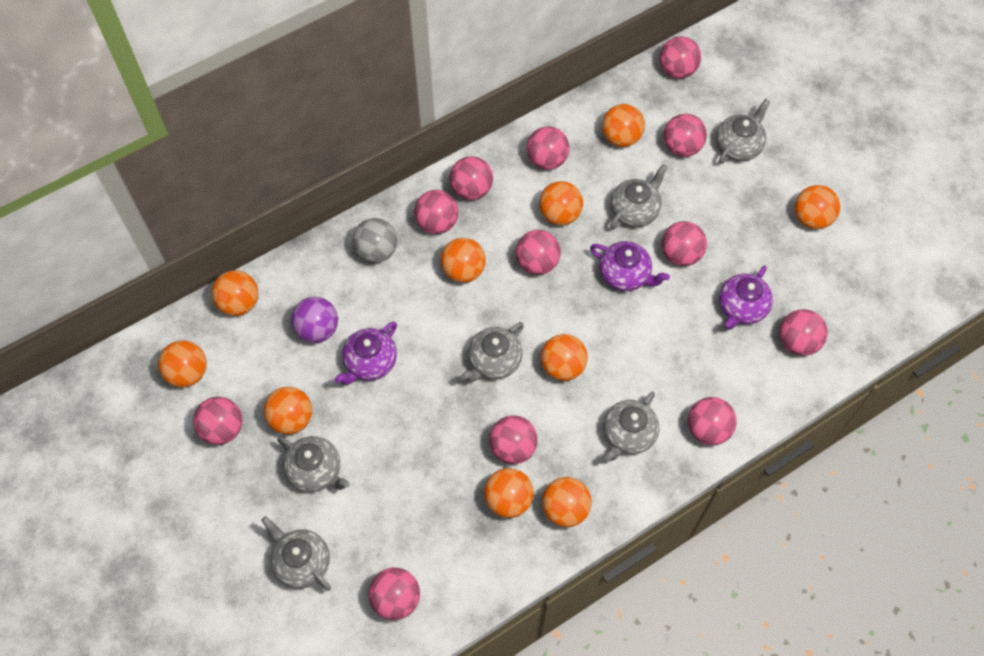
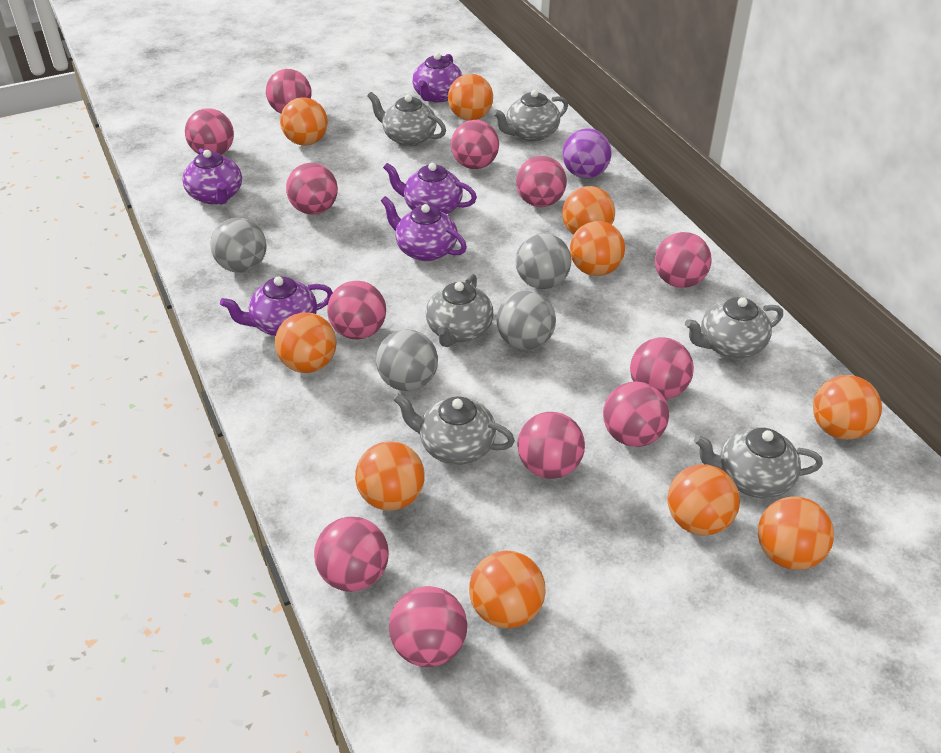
grey ball: 1 -> 4
purple teapot: 3 -> 5

